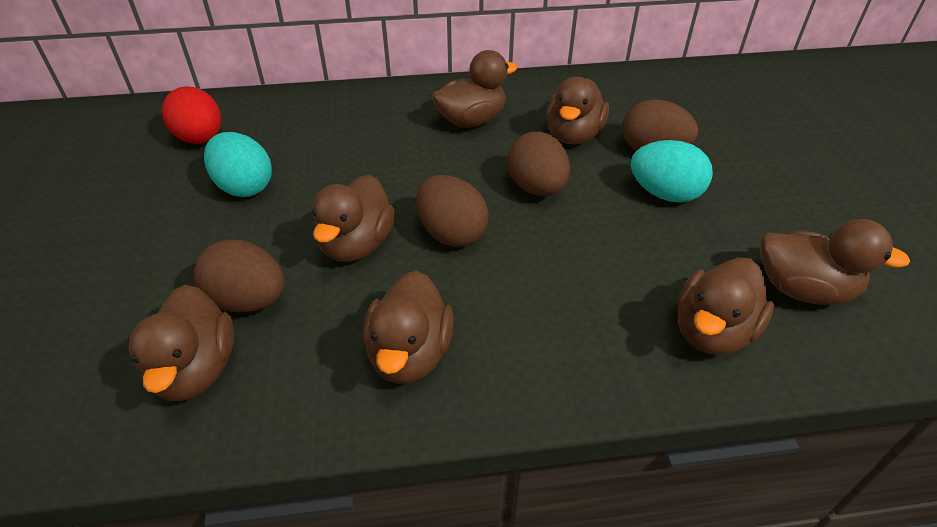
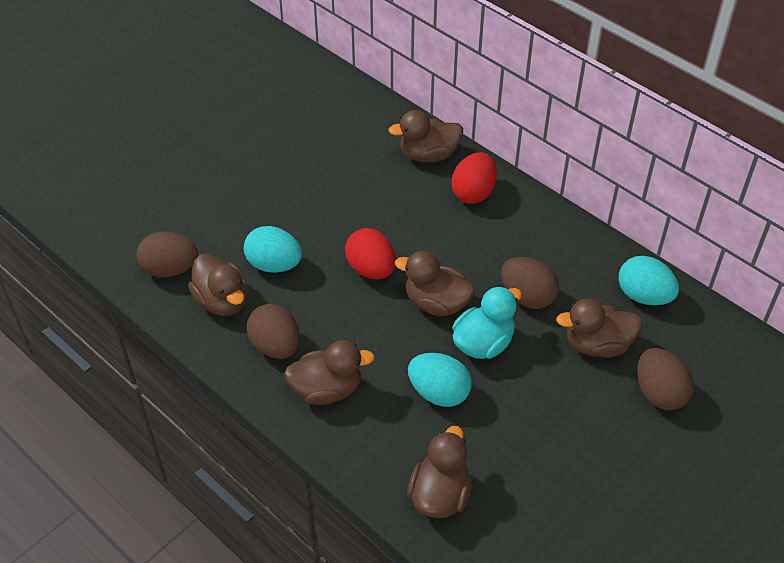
brown duck: 7 -> 6
red egg: 1 -> 2
turquoise duck: 0 -> 1
turquoise egg: 2 -> 3

